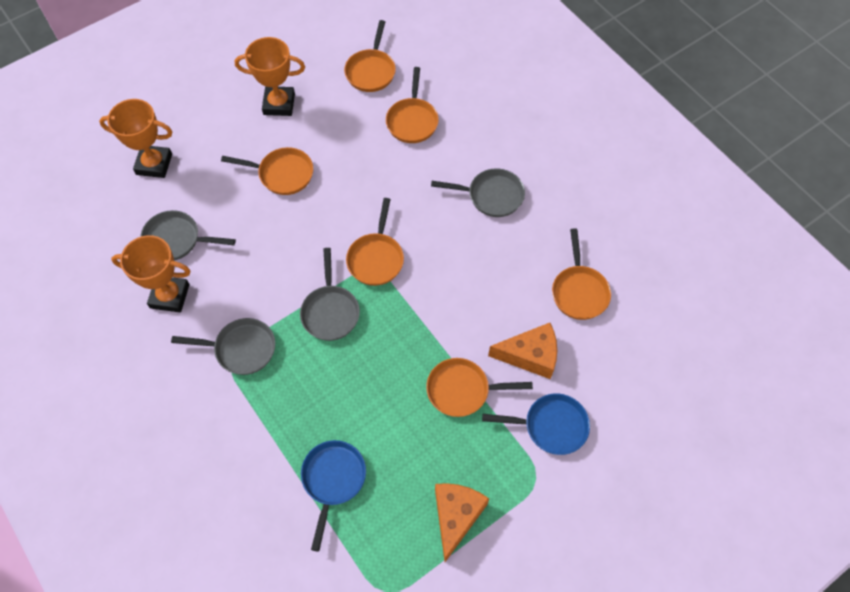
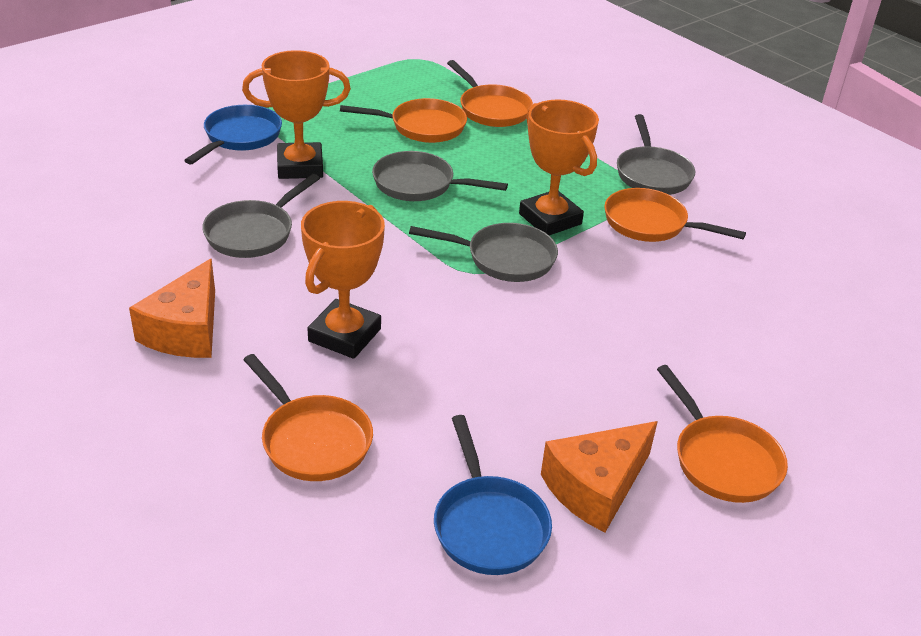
orange pan: 6 -> 5

